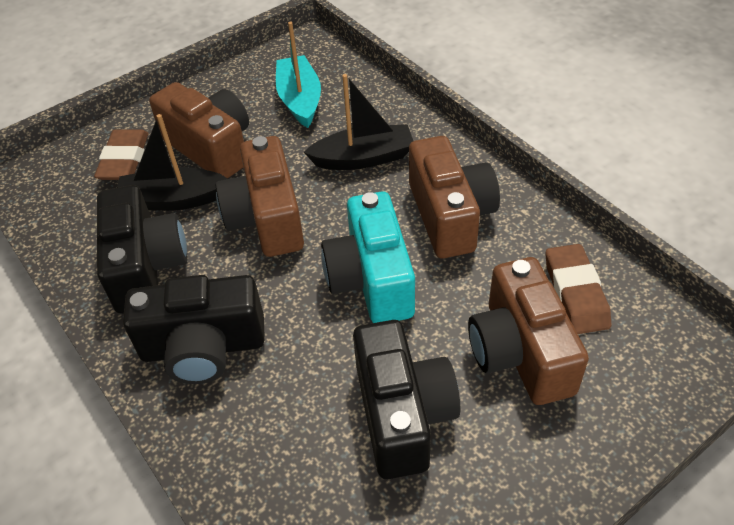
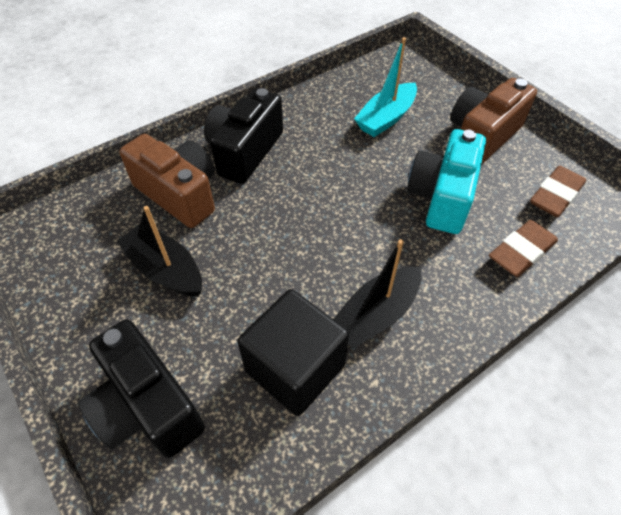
black camera: 3 -> 2
black cube: 0 -> 1
brown camera: 4 -> 2

